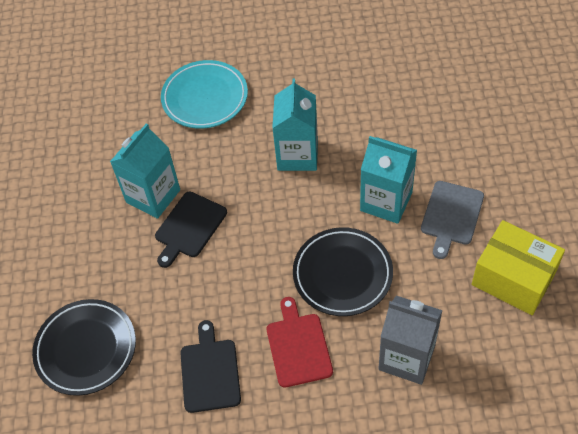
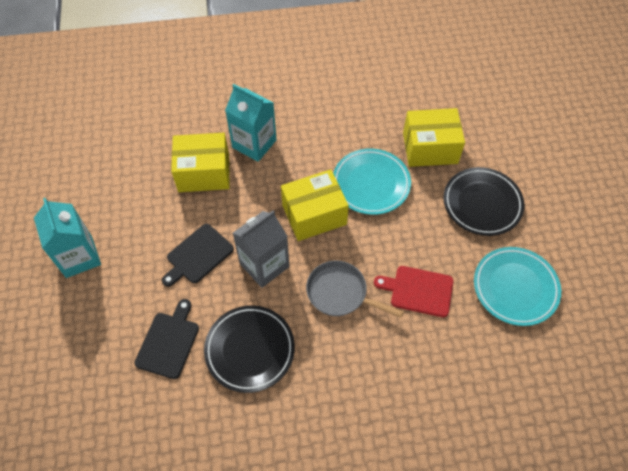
grey cutting board: 1 -> 0
grey pan: 0 -> 1
turquoise carton: 3 -> 2
turquoise plate: 1 -> 2
yellow box: 1 -> 3

